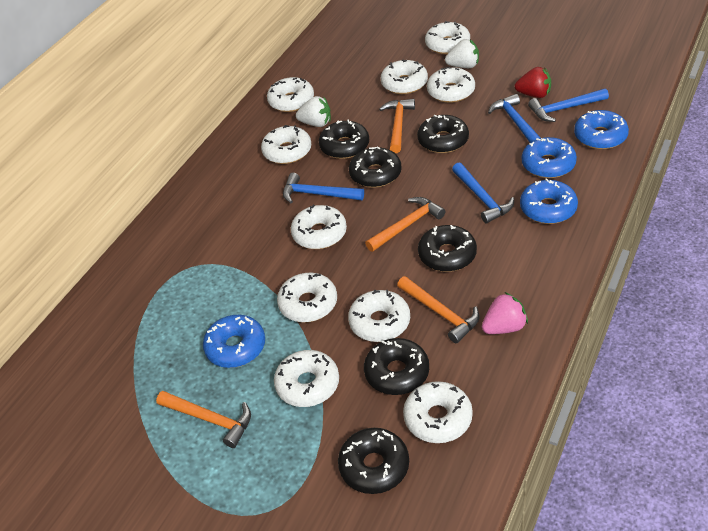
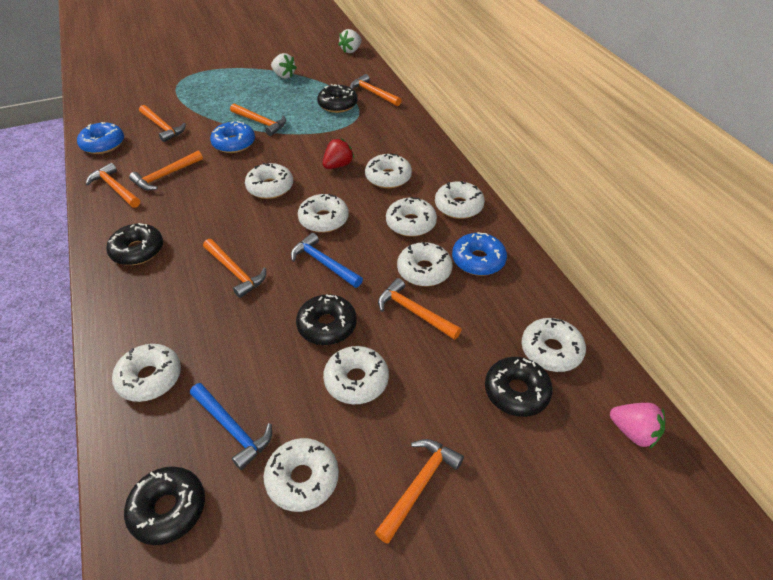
black donut: 6 -> 5
blue donut: 4 -> 3
blue hammer: 4 -> 2
orange hammer: 4 -> 8

